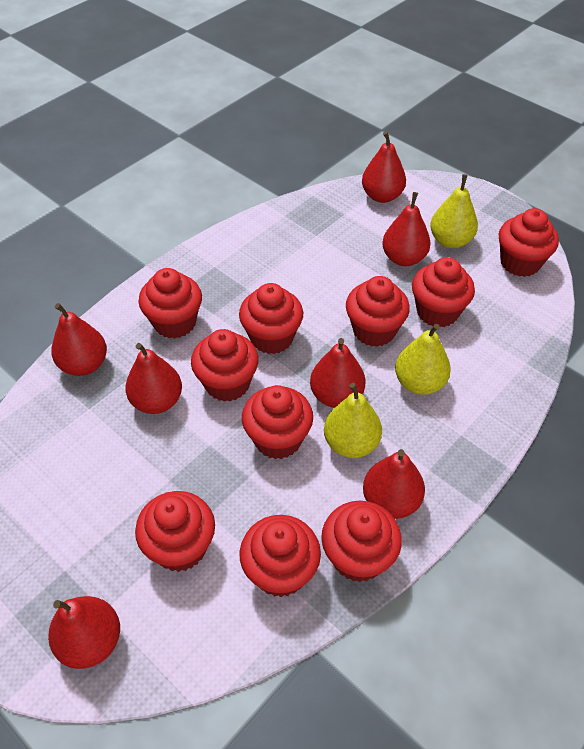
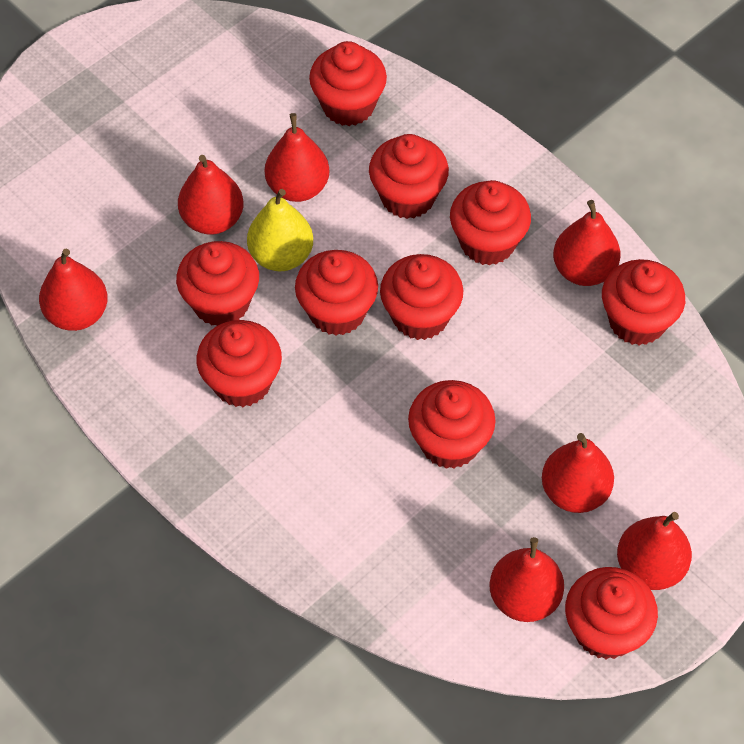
yellow pear: 3 -> 1

